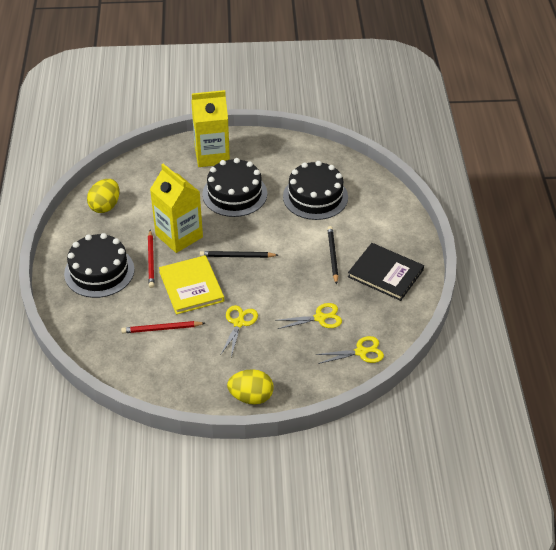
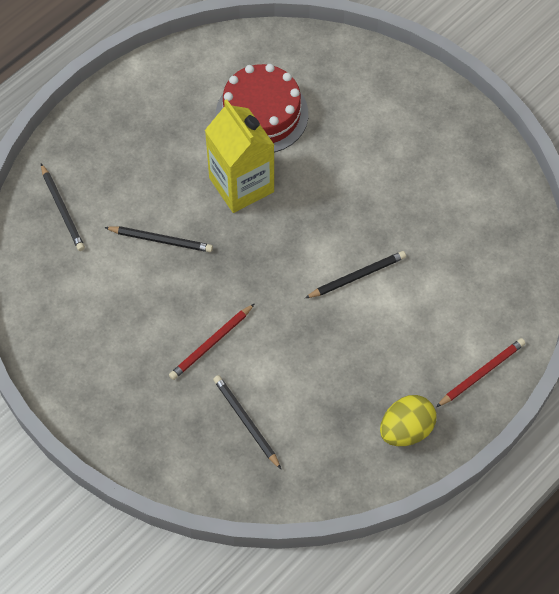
black book: 1 -> 0
black cake: 3 -> 0
black pencil: 2 -> 4
red cake: 0 -> 1
yellow book: 1 -> 0
yellow carton: 2 -> 1
yellow egg: 2 -> 1
yellow scissors: 3 -> 0

